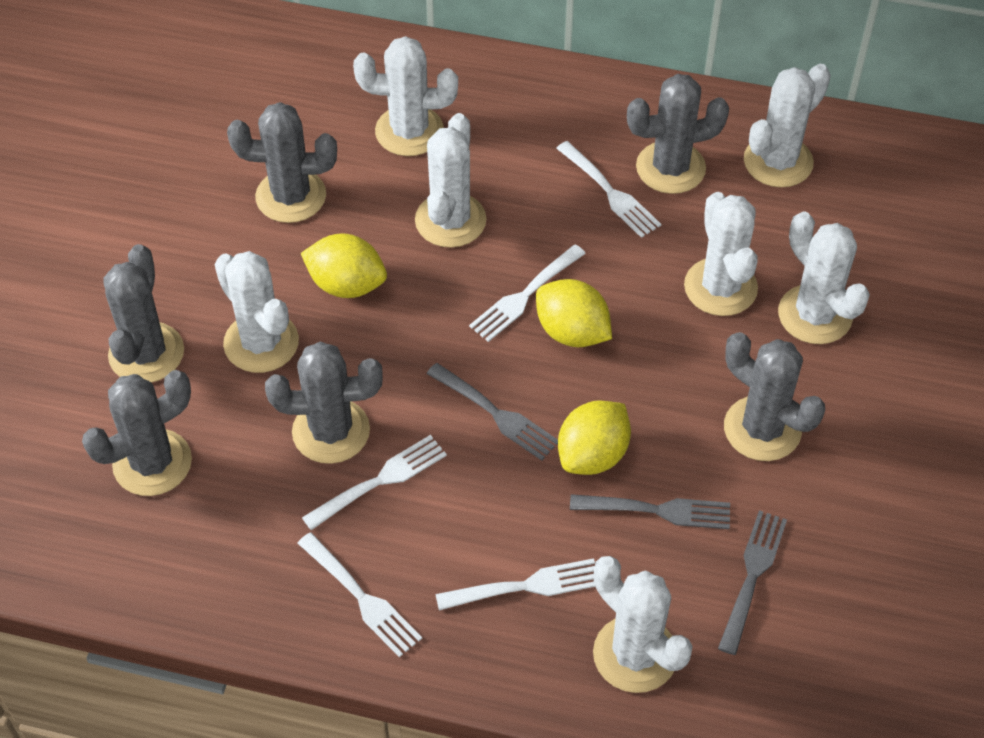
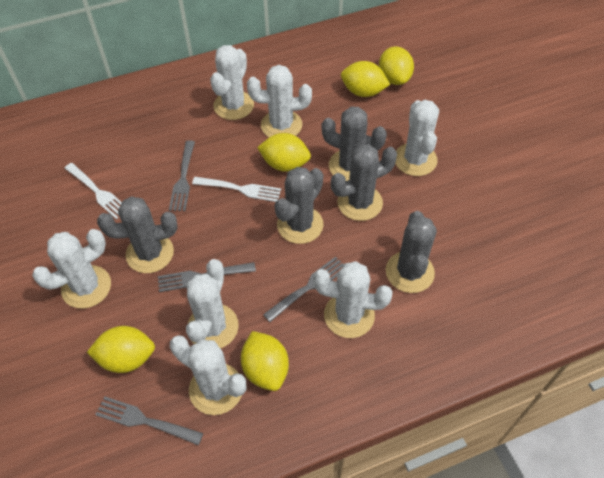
grey cactus: 6 -> 5
grey fork: 3 -> 4
white fork: 5 -> 2
yellow lemon: 3 -> 5

